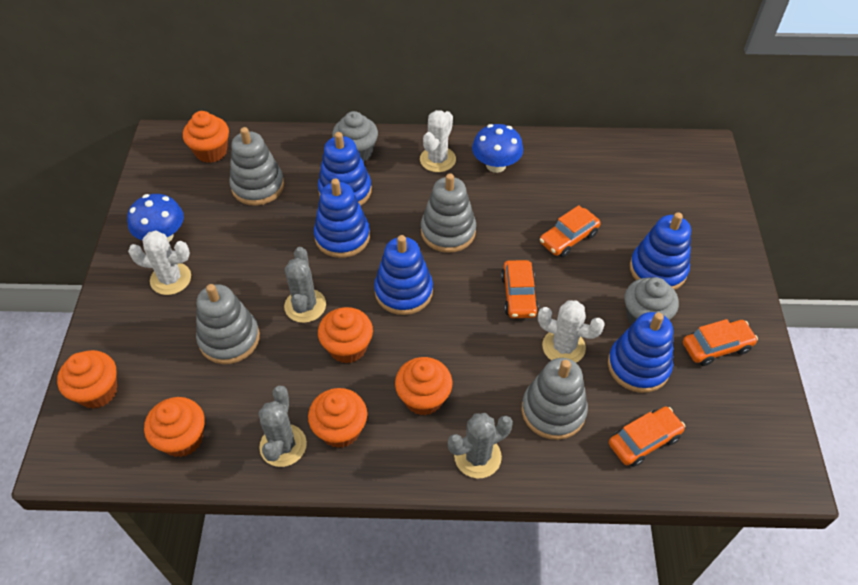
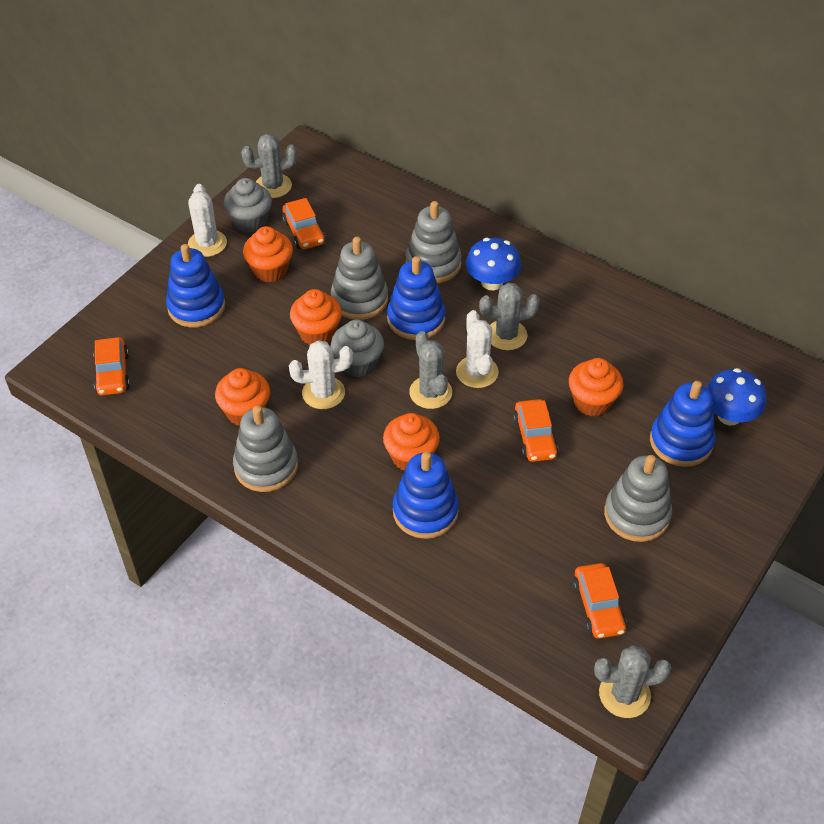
blue stacking toy: 5 -> 4
grey cactus: 3 -> 4
orange cupcake: 6 -> 5

